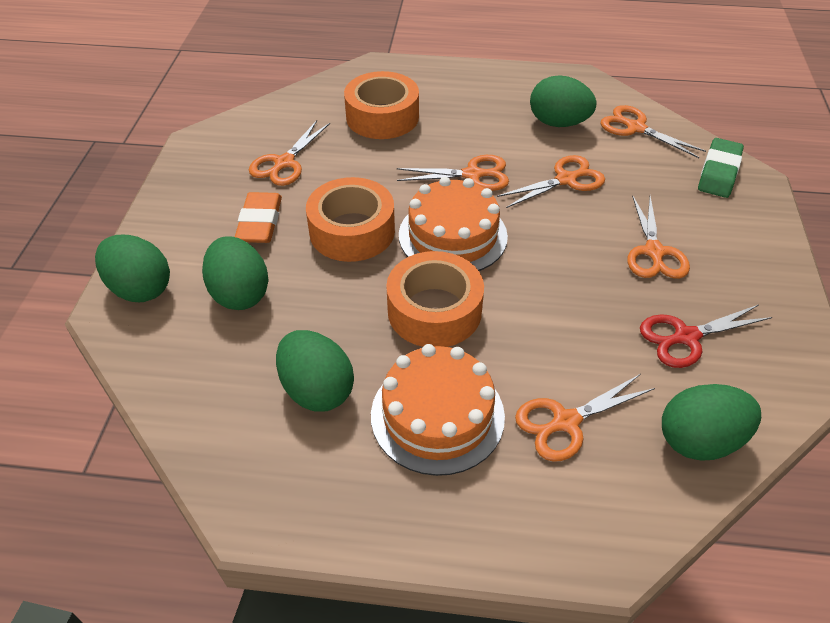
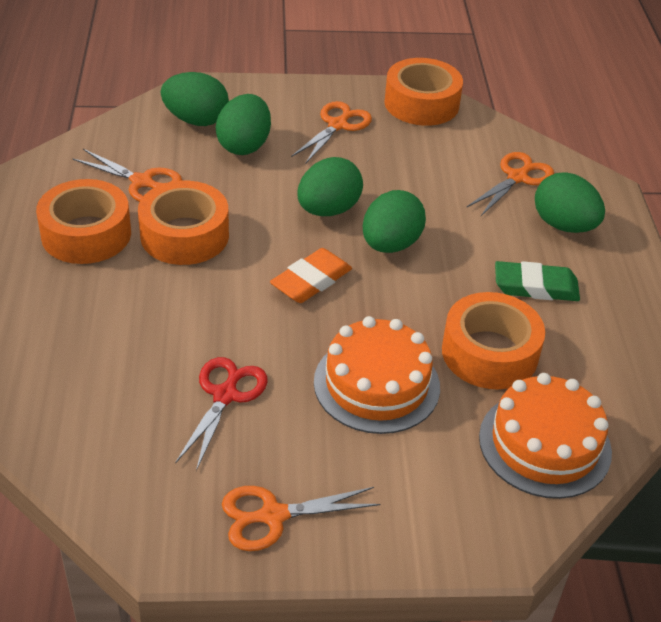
orange scissors: 6 -> 4
orange tape: 3 -> 4

